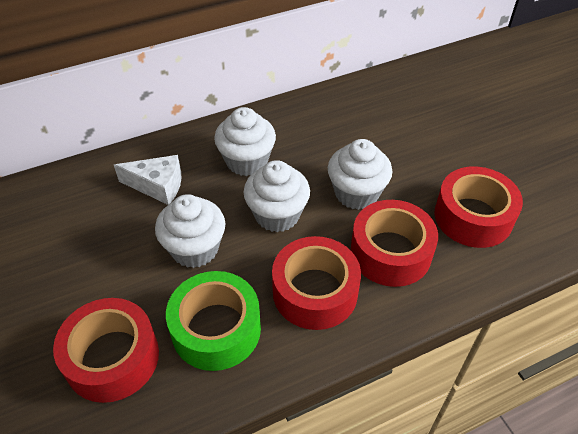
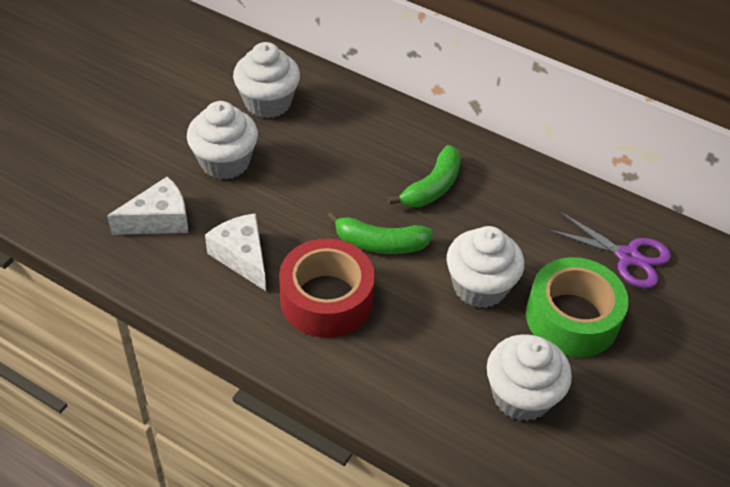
green banana: 0 -> 2
purple scissors: 0 -> 1
red tape: 4 -> 1
white cheese: 1 -> 2

